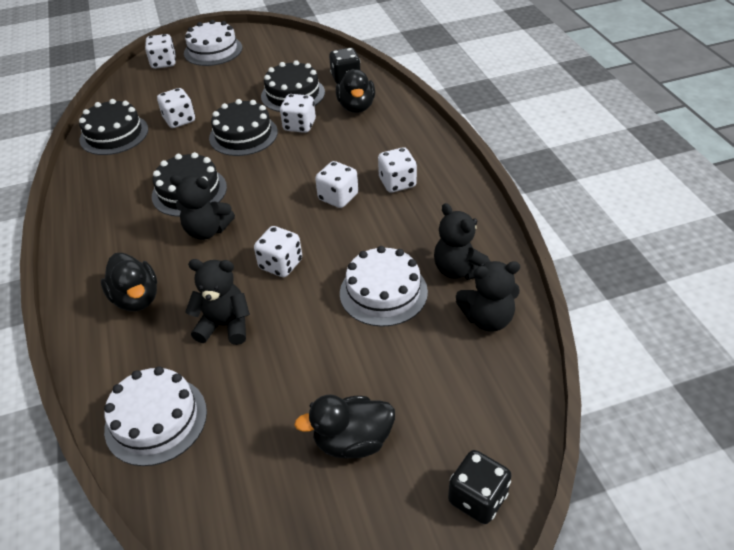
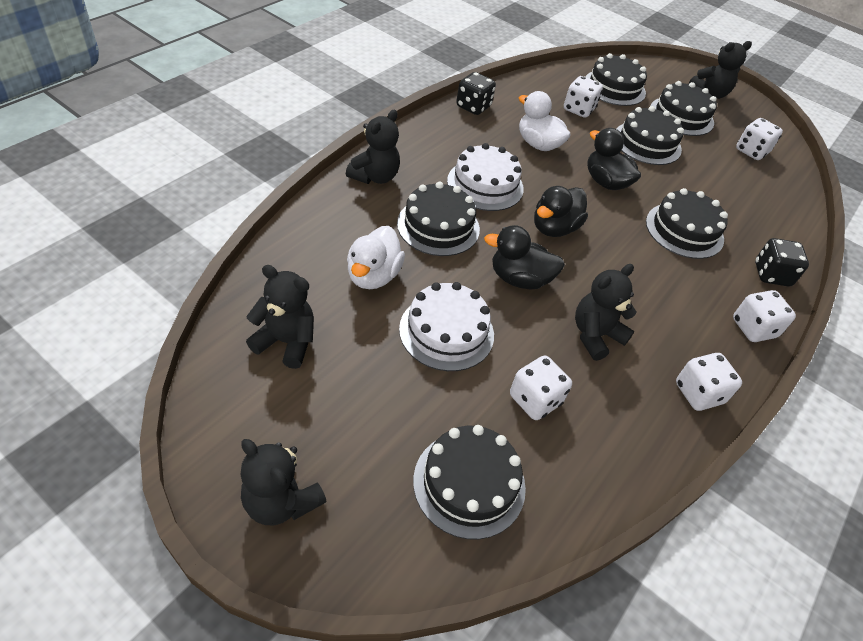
black cake: 4 -> 6
black teddy bear: 4 -> 5
white cake: 3 -> 2
white dice: 6 -> 5
white duck: 0 -> 2

